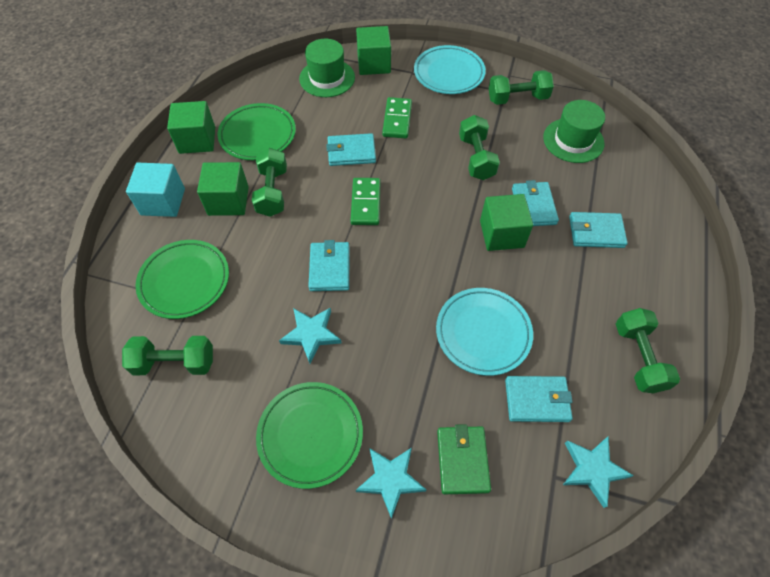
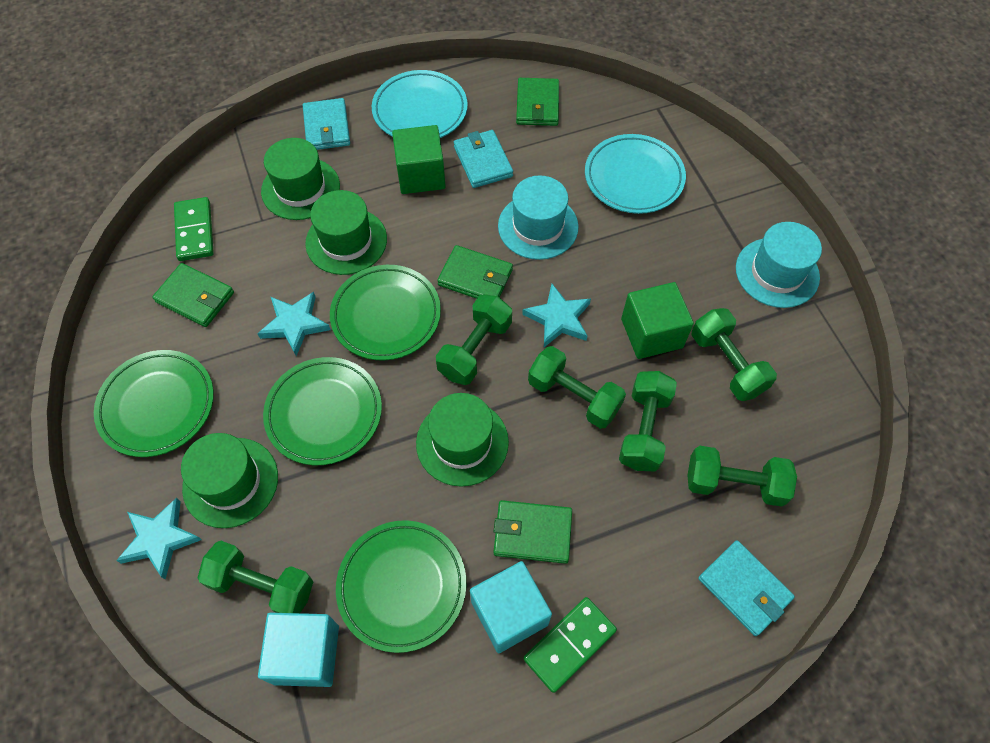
green cube: 4 -> 2
green dumbbell: 5 -> 6
green hat: 2 -> 4
green plate: 3 -> 4
green wallet: 1 -> 4
turquoise cube: 1 -> 2
turquoise hat: 0 -> 2
turquoise wallet: 5 -> 3

